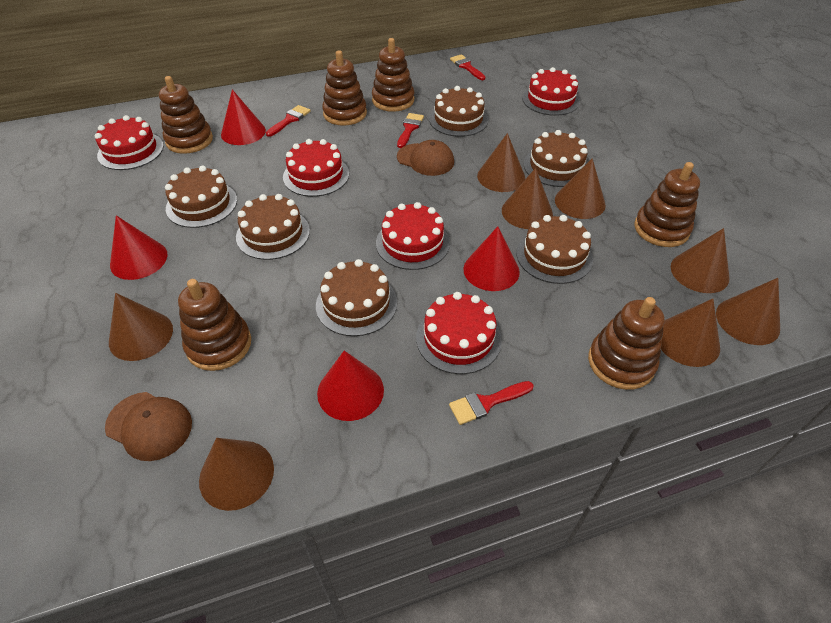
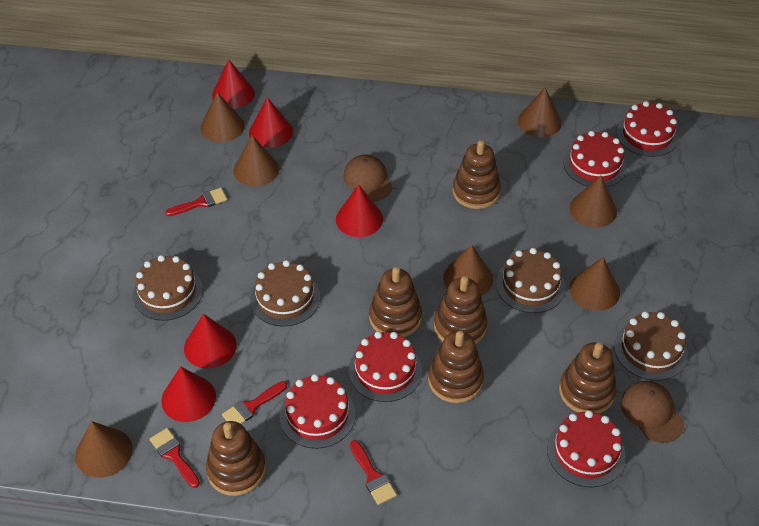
brown cake: 6 -> 4
brown cone: 8 -> 7
red cone: 4 -> 5

